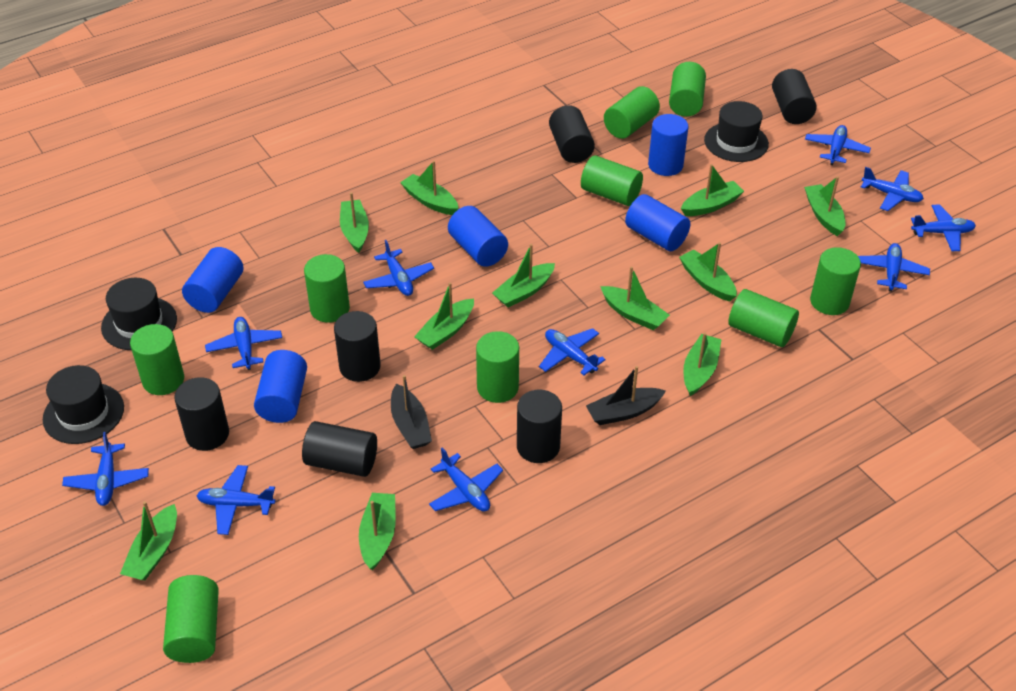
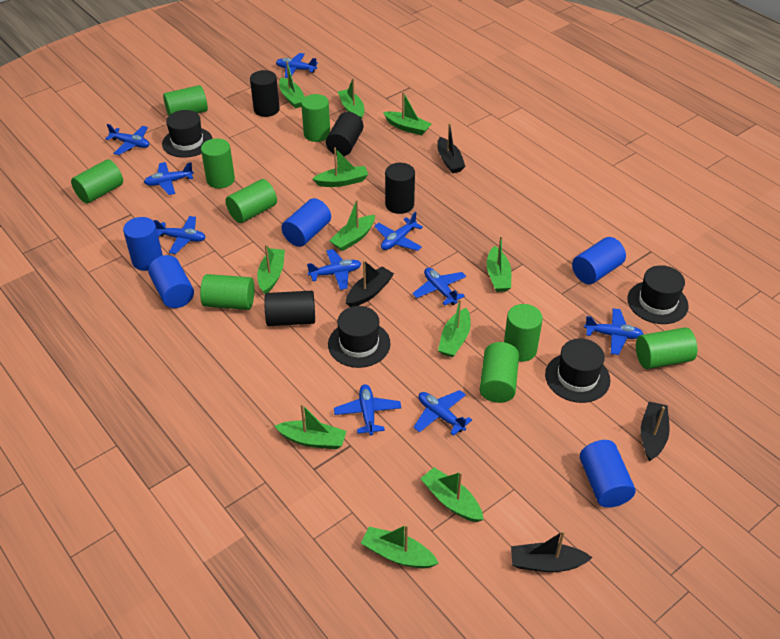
black boat: 2 -> 4
black cylinder: 6 -> 4
black hat: 3 -> 4

